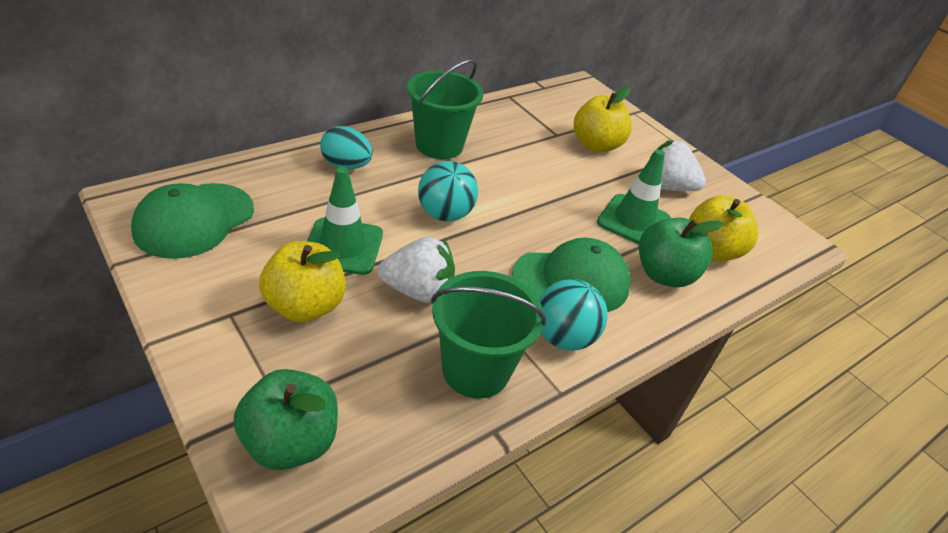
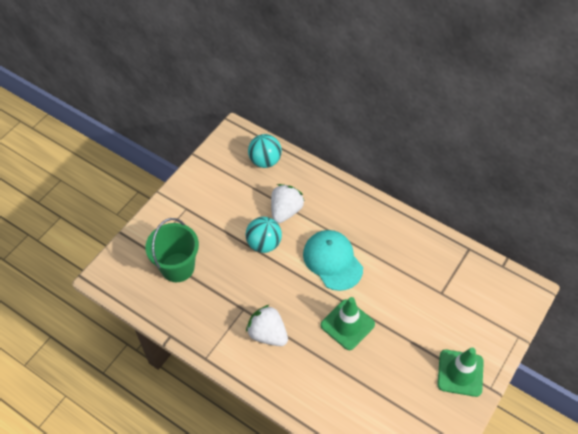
green apple: 2 -> 0
green bucket: 2 -> 1
green cap: 2 -> 0
turquoise cap: 0 -> 1
turquoise egg: 1 -> 0
yellow apple: 3 -> 0

